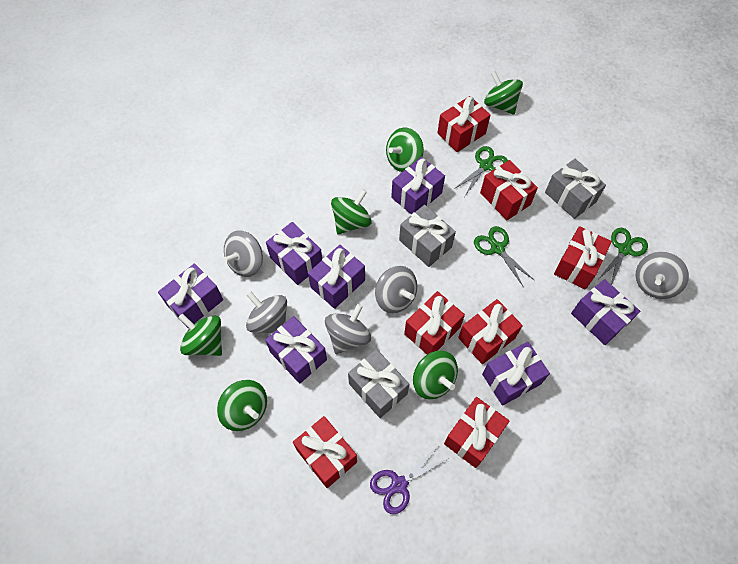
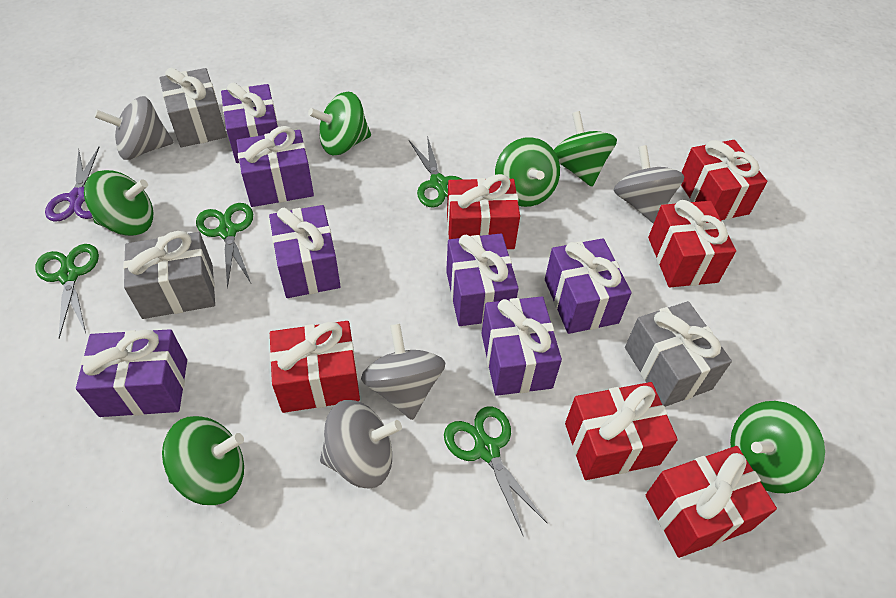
green scissors: 3 -> 4
grey spinning top: 5 -> 4
red gift: 7 -> 6

